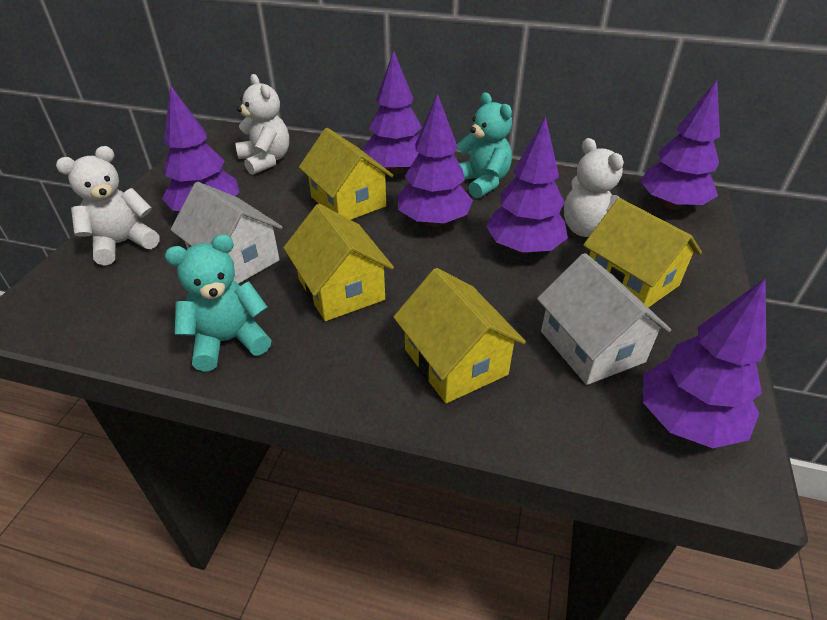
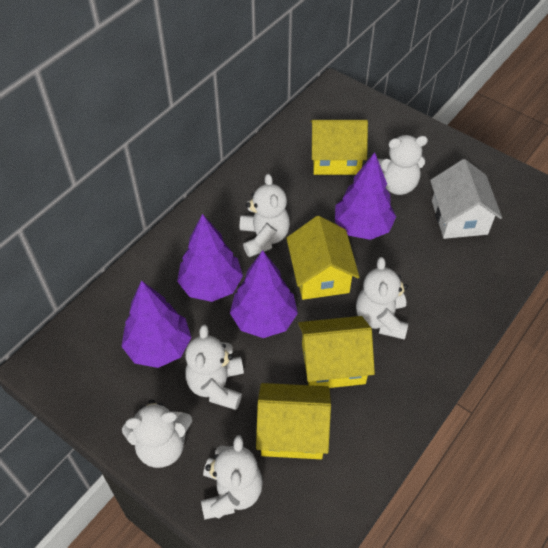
purple tree: 6 -> 4
turquoise teddy bear: 2 -> 0
white house: 2 -> 1
white teddy bear: 3 -> 6

